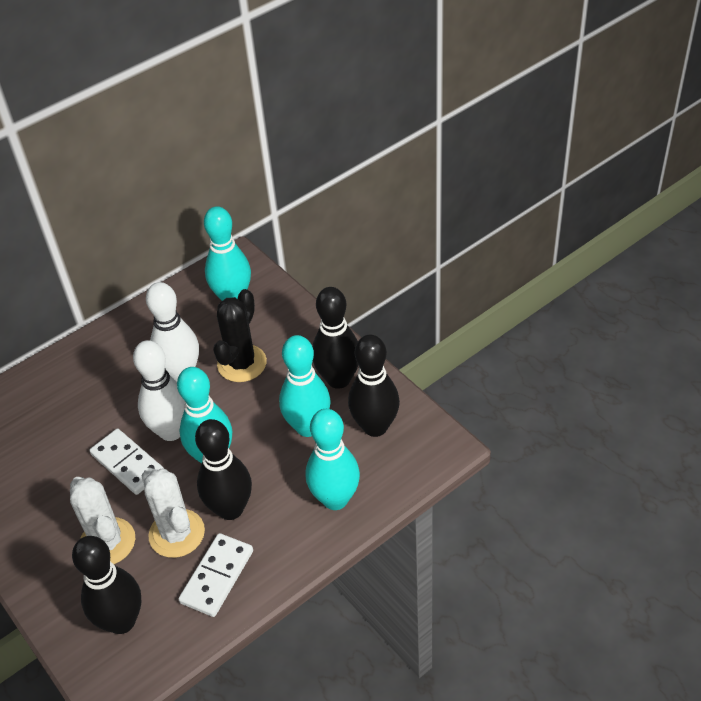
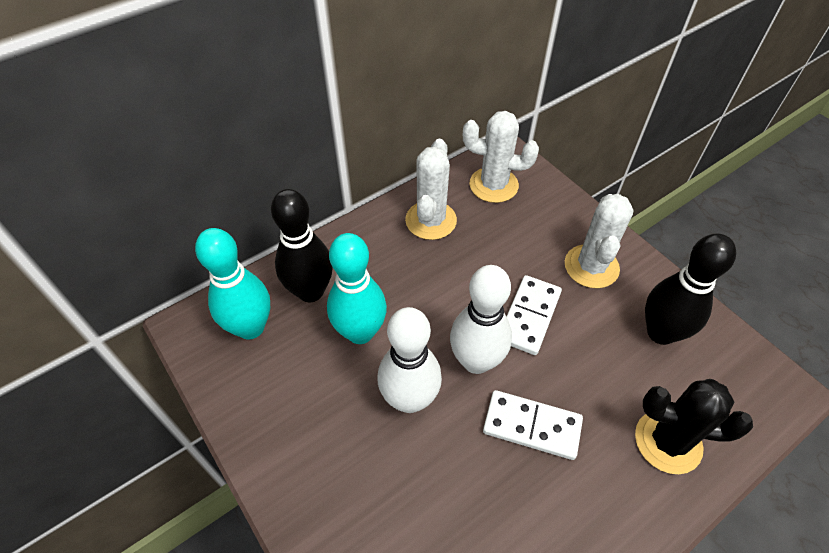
black bowling pin: 4 -> 2
turquoise bowling pin: 4 -> 2
white cactus: 2 -> 3

